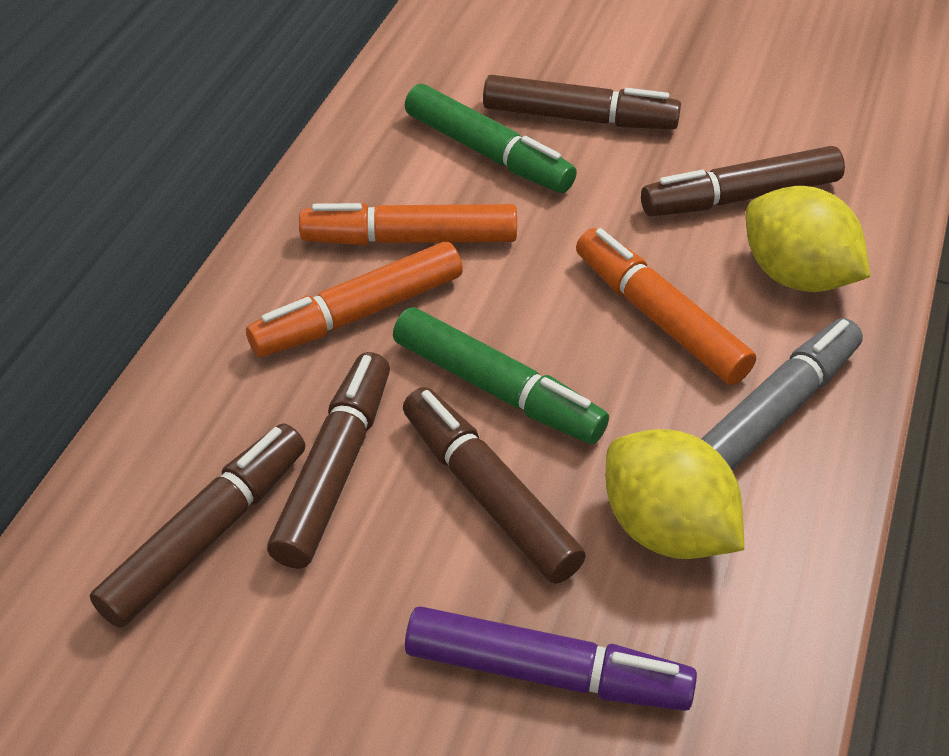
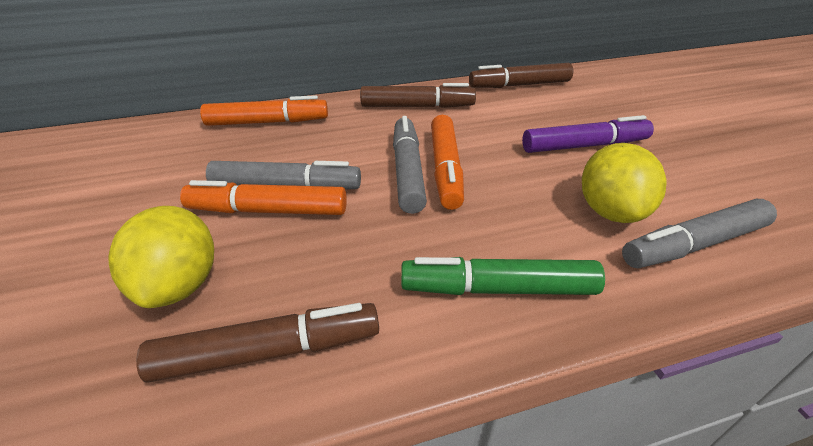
brown marker: 5 -> 3
green marker: 2 -> 1
grey marker: 1 -> 3

